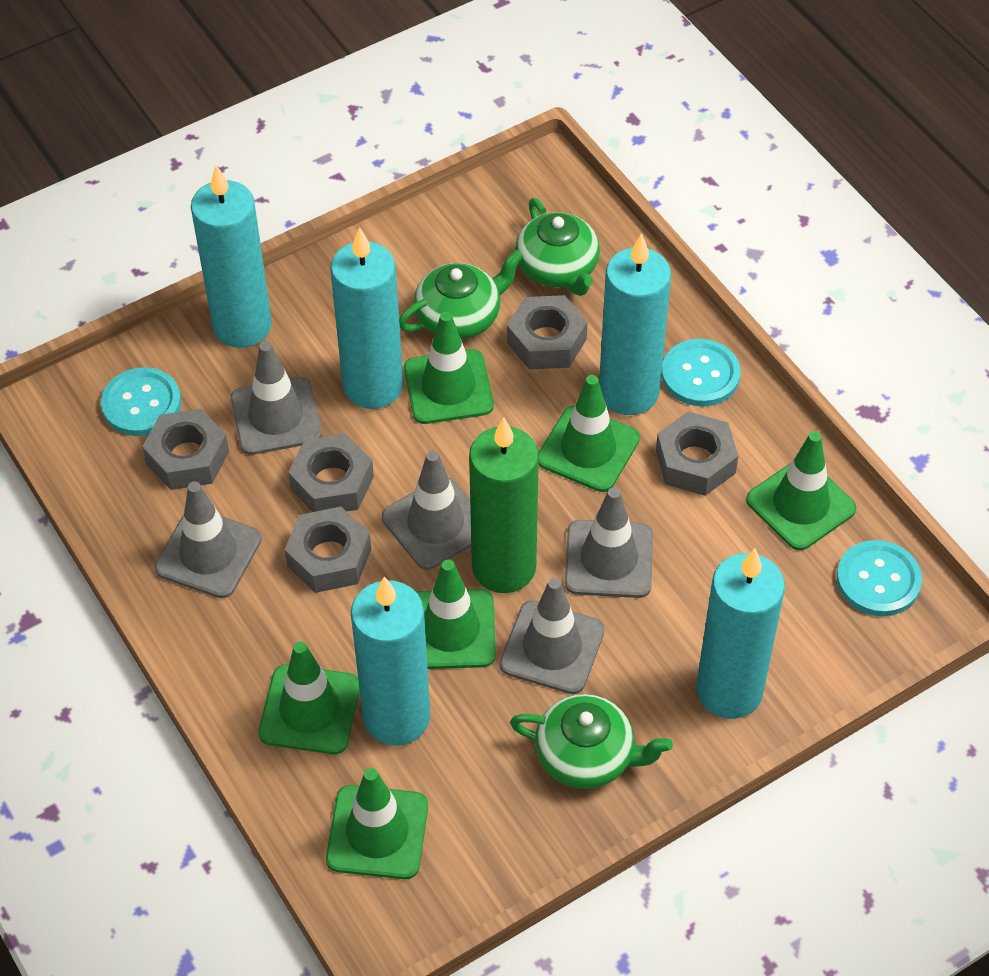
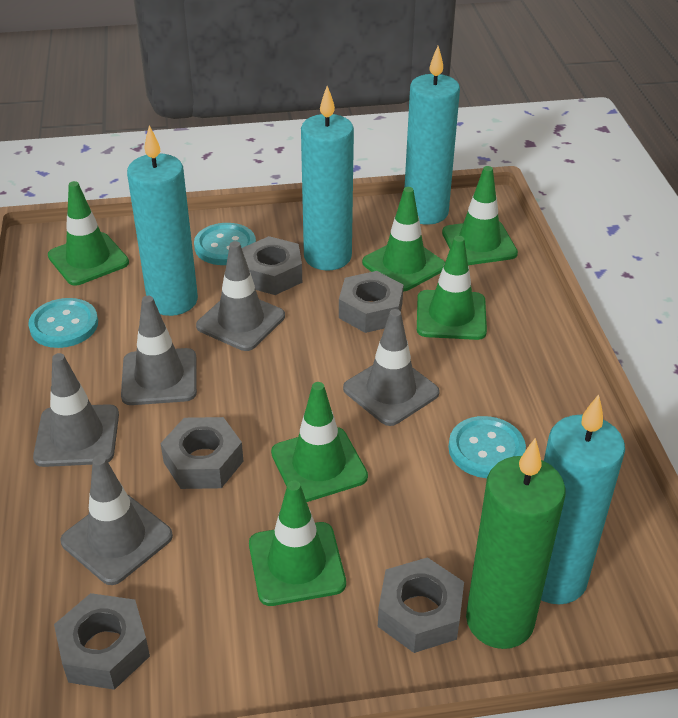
green teapot: 3 -> 0
turquoise candle: 5 -> 4

